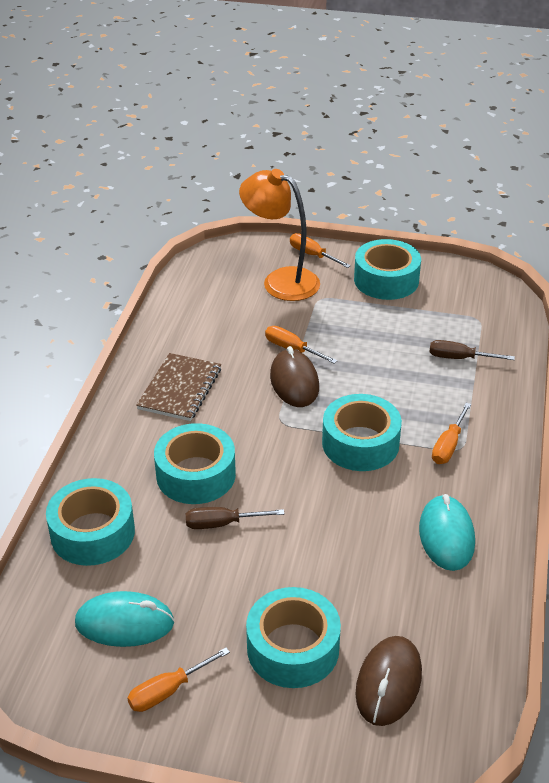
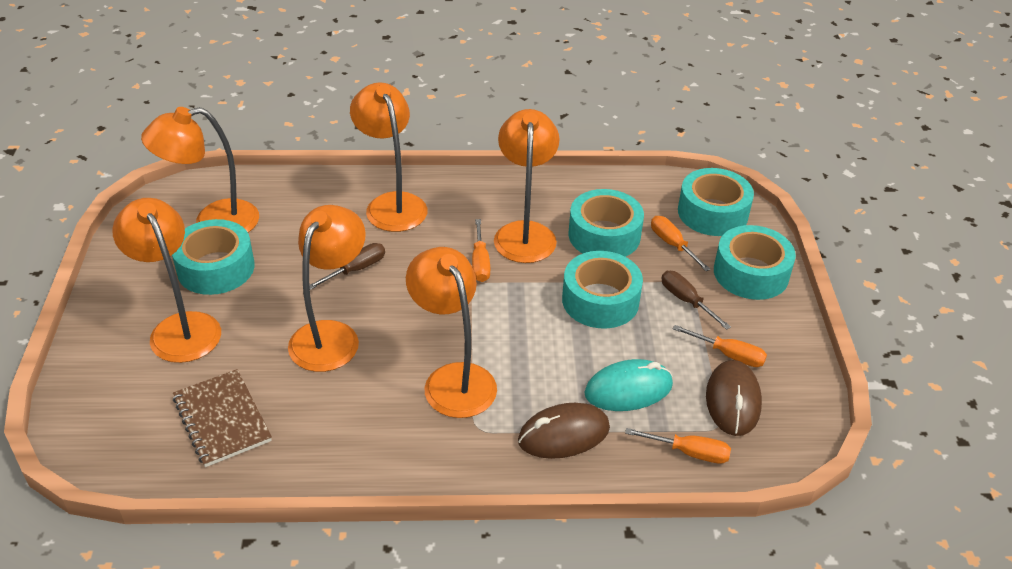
orange lamp: 1 -> 6
turquoise mouse: 2 -> 1

